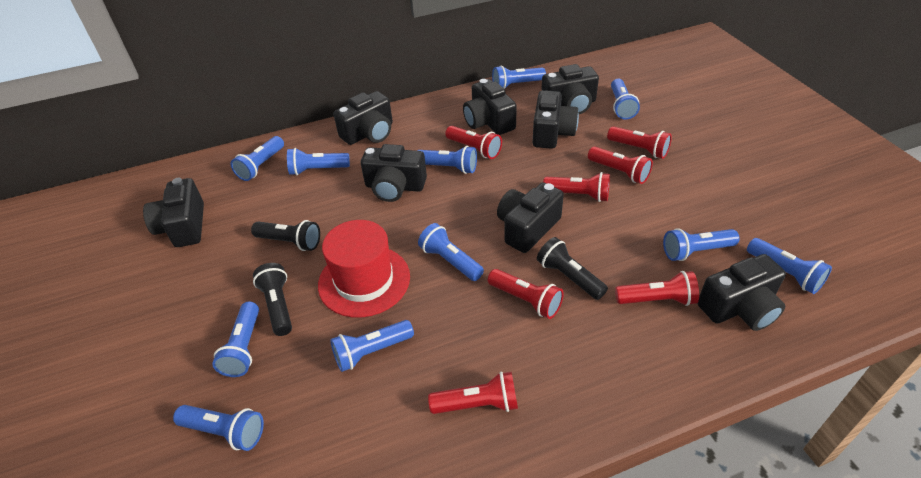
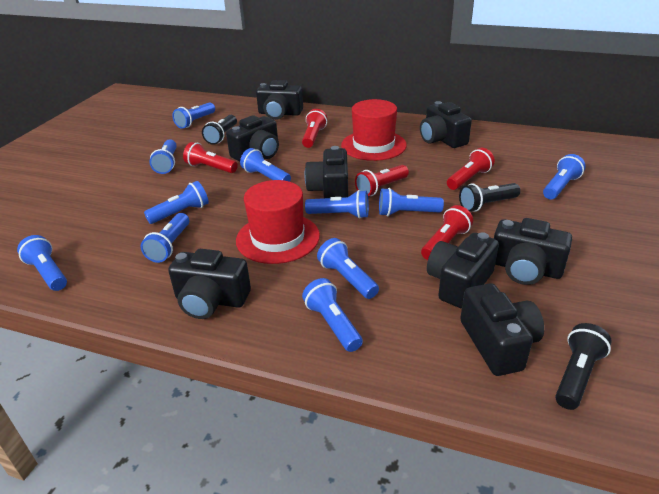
red flashlight: 7 -> 5
red hat: 1 -> 2

